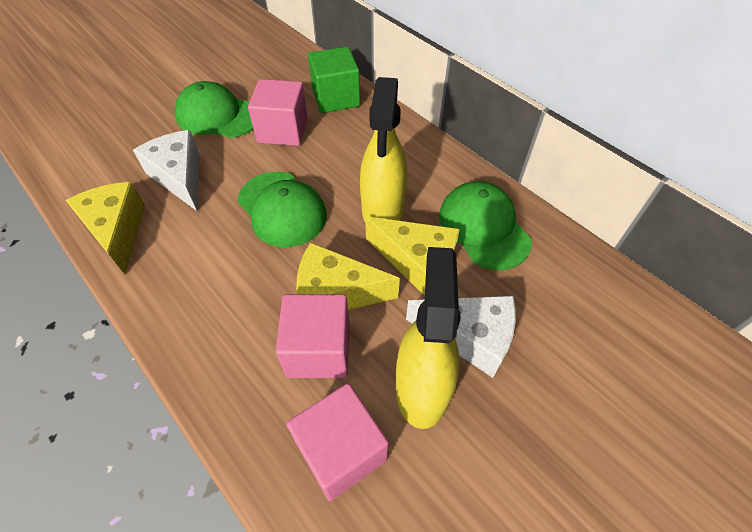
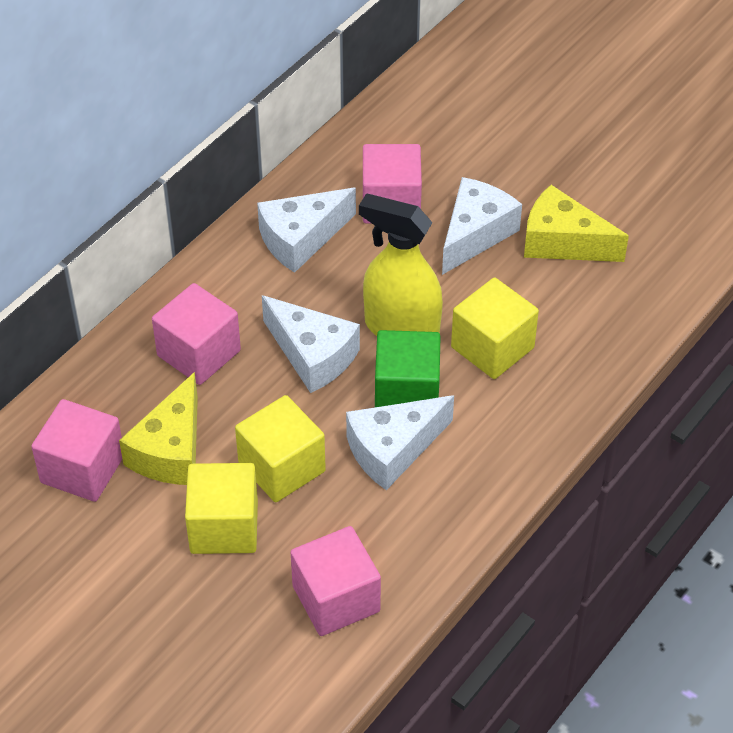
green cap: 3 -> 0
pink cube: 3 -> 4
white cheese: 2 -> 4
yellow cheese: 3 -> 2
yellow cube: 0 -> 3
yellow spray bottle: 2 -> 1

